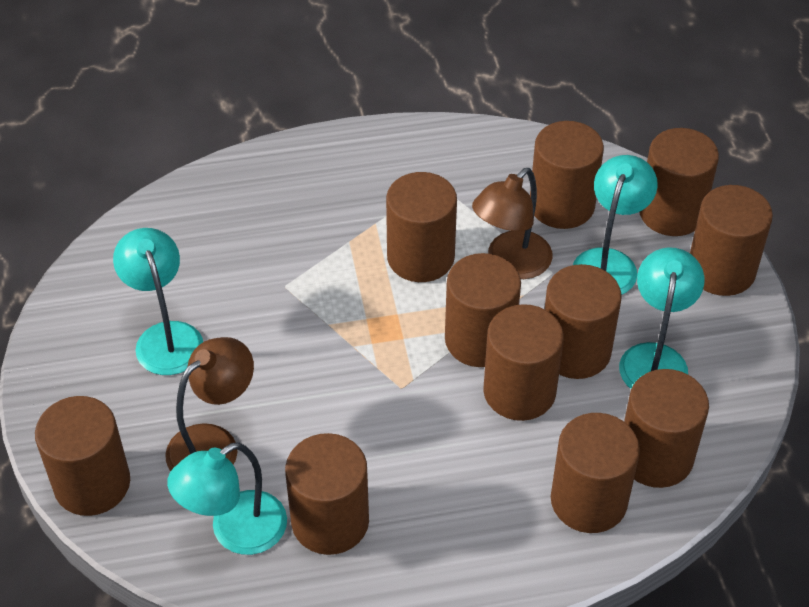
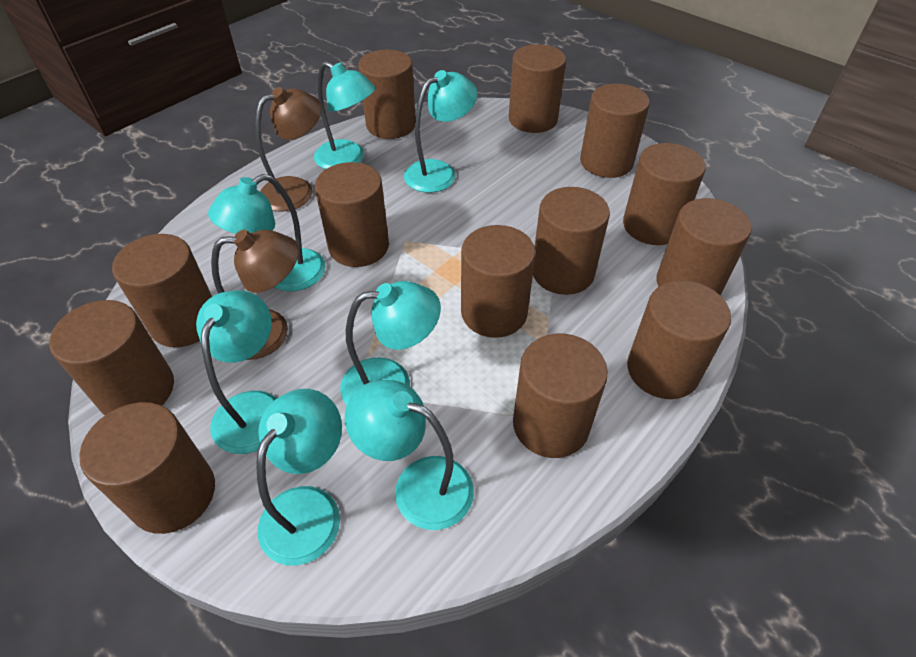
brown cylinder: 11 -> 13
turquoise lamp: 4 -> 7

